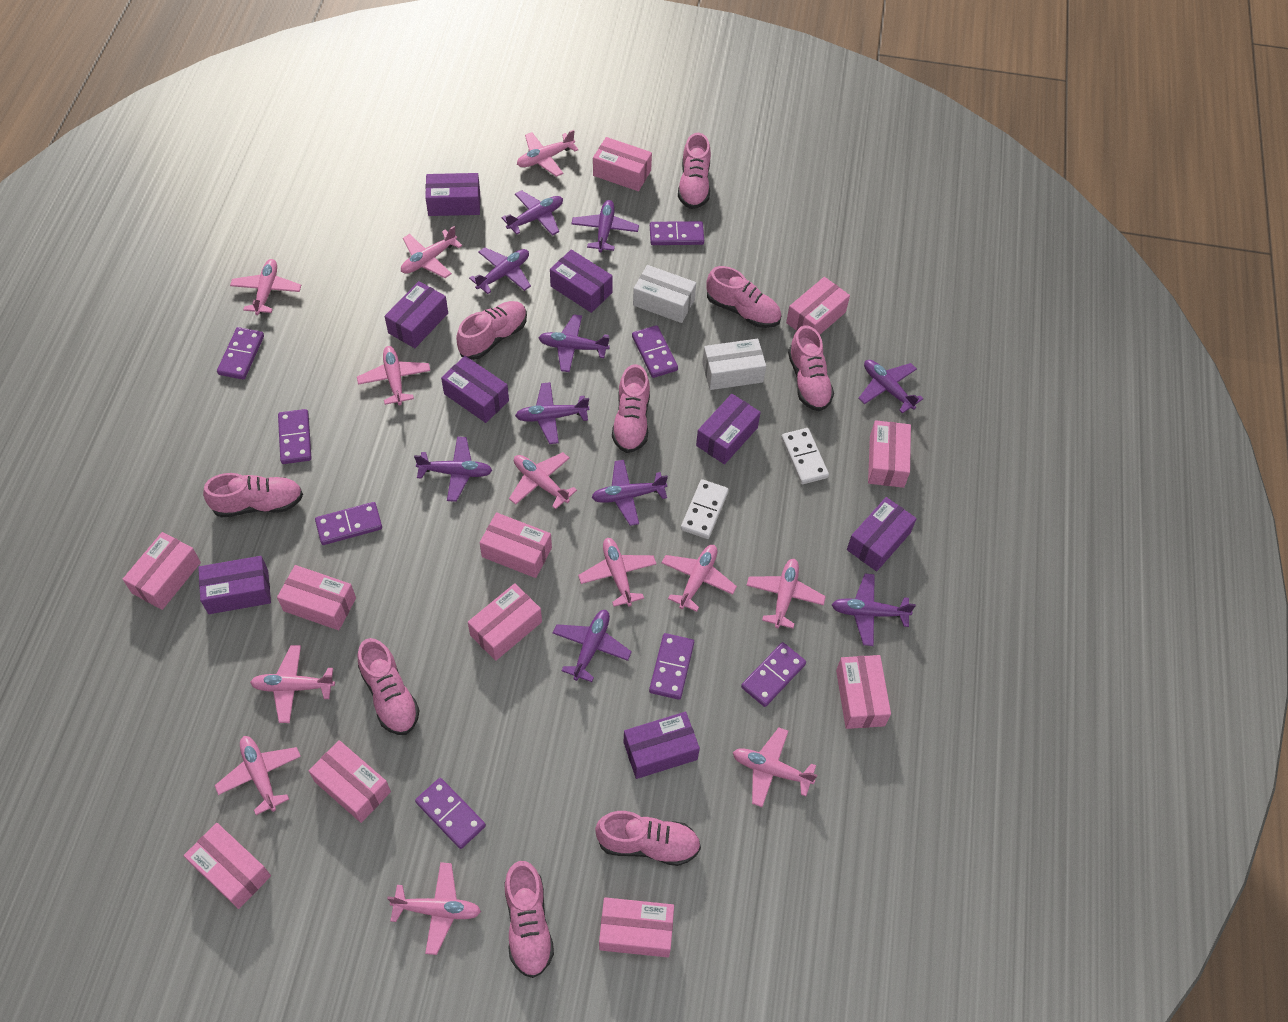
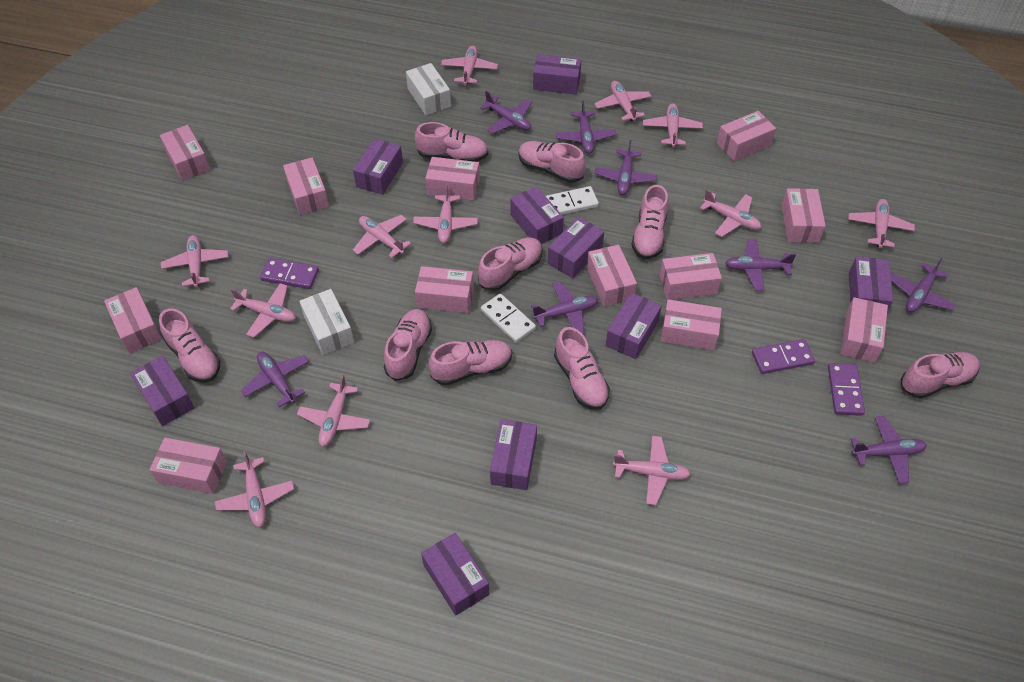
pink box: 11 -> 12
purple box: 8 -> 9
purple domino: 8 -> 3
purple plane: 10 -> 8

